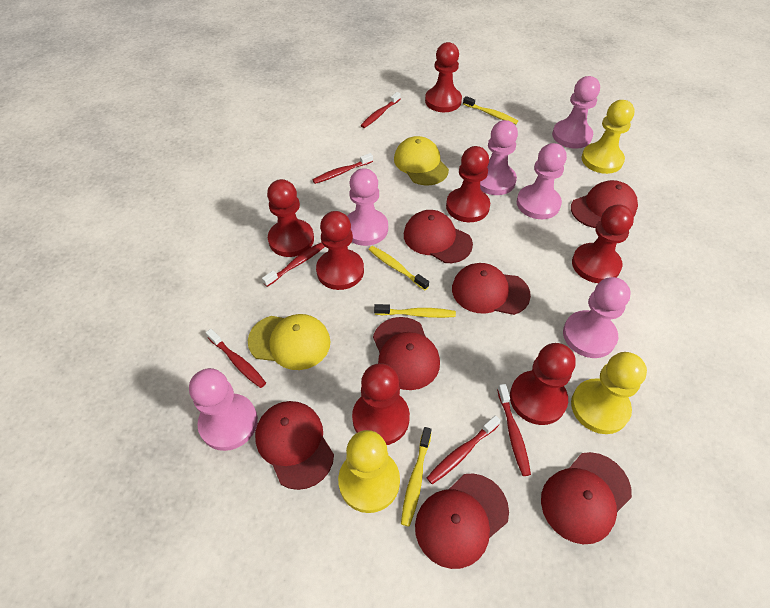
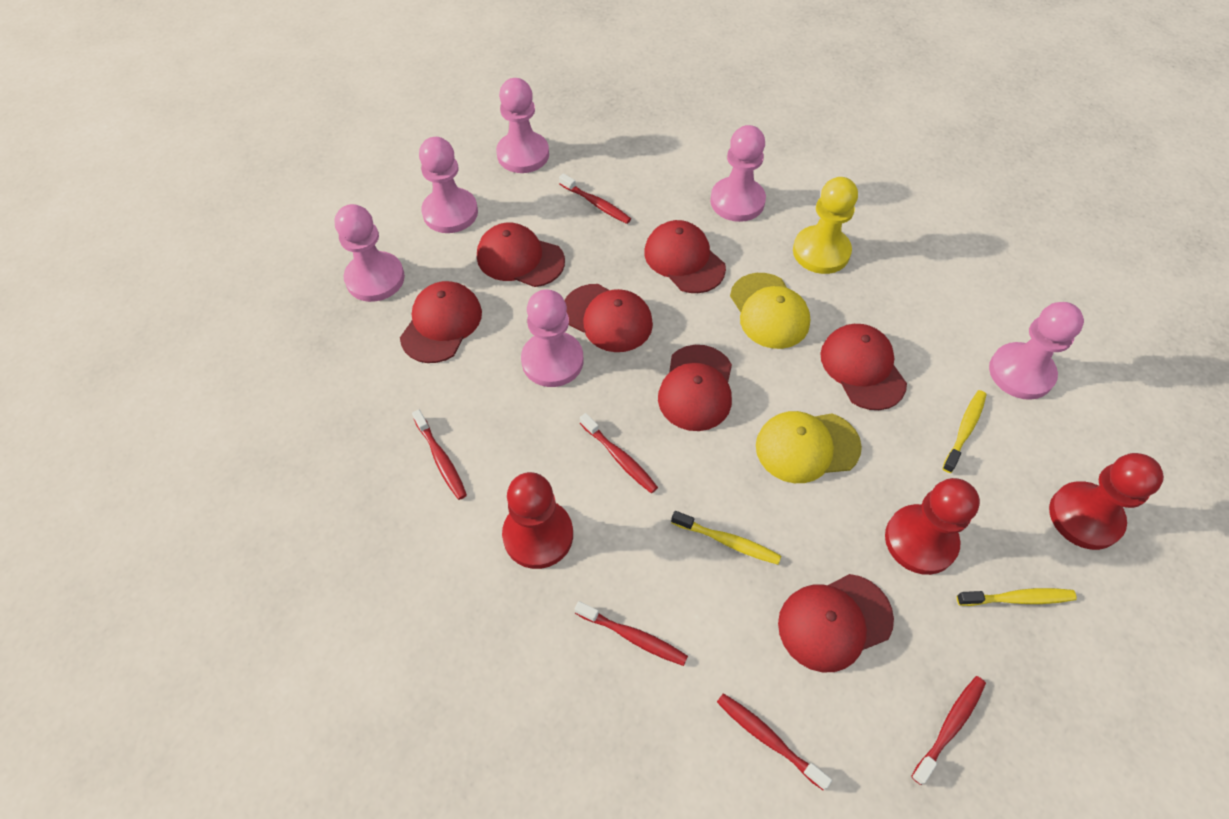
red pawn: 7 -> 3
yellow pawn: 3 -> 1
yellow toothbrush: 4 -> 3

